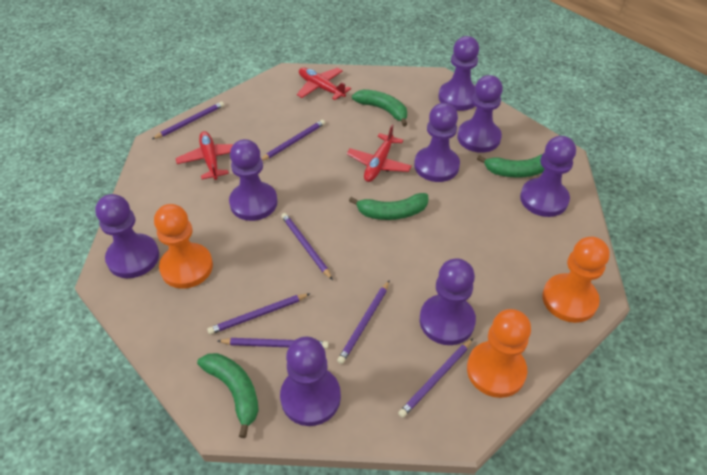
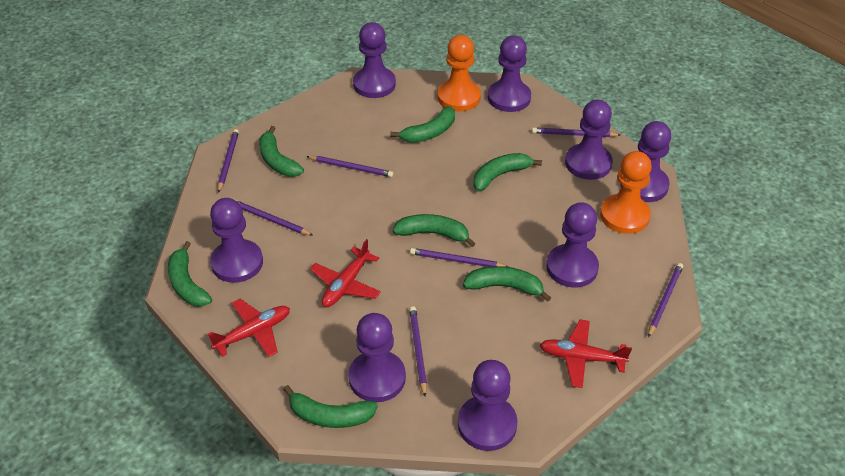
green banana: 4 -> 7
orange pawn: 3 -> 2

